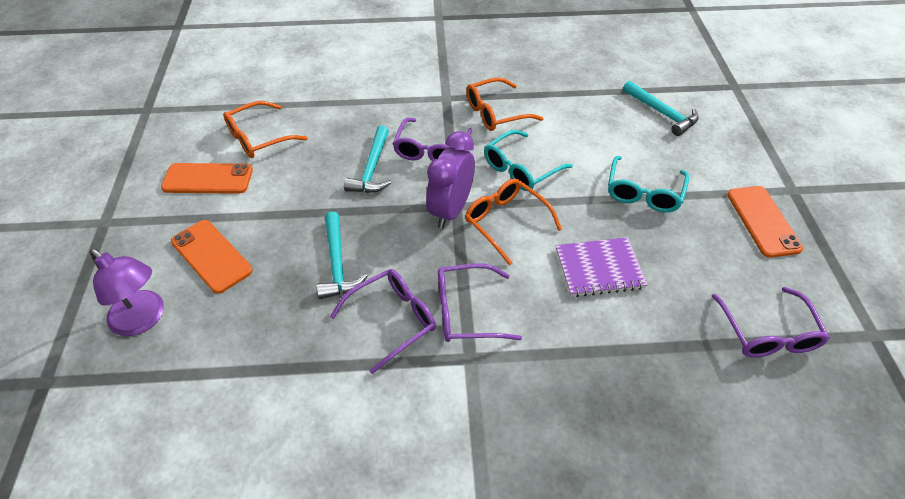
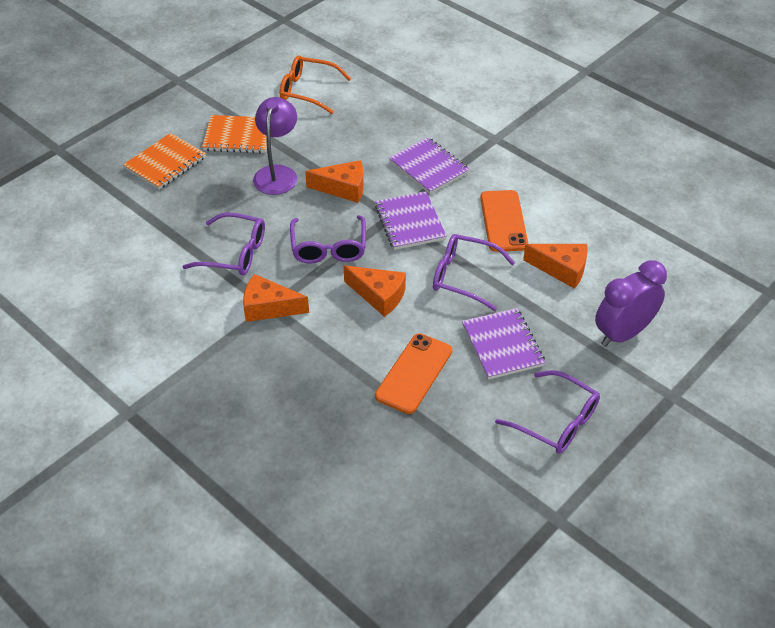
orange cheese: 0 -> 4
orange glasses: 3 -> 1
orange notebook: 0 -> 2
orange phone: 3 -> 2
purple notebook: 1 -> 3
turquoise glasses: 2 -> 0
turquoise hammer: 3 -> 0

